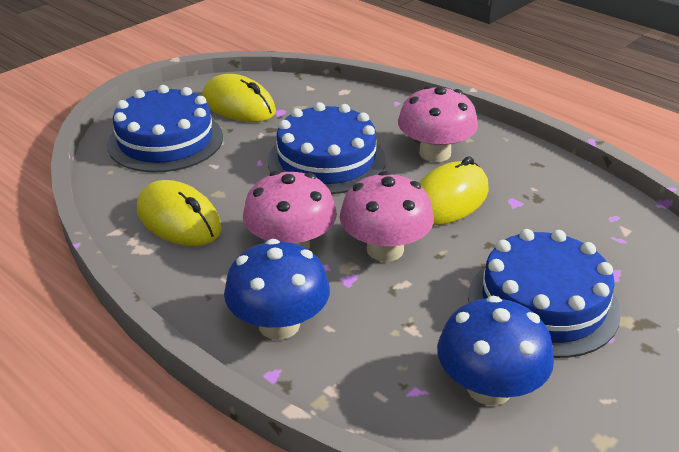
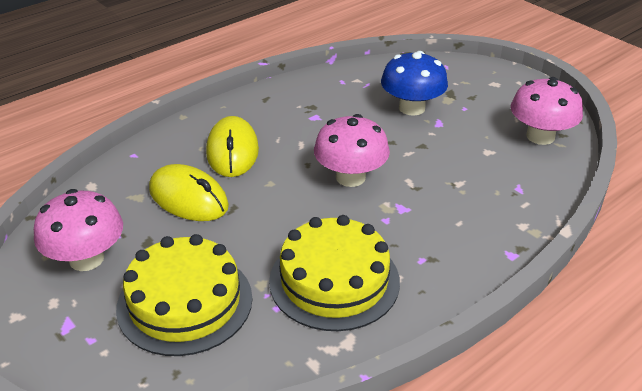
blue cake: 3 -> 0
blue mushroom: 2 -> 1
yellow cake: 0 -> 2
yellow mouse: 3 -> 2

